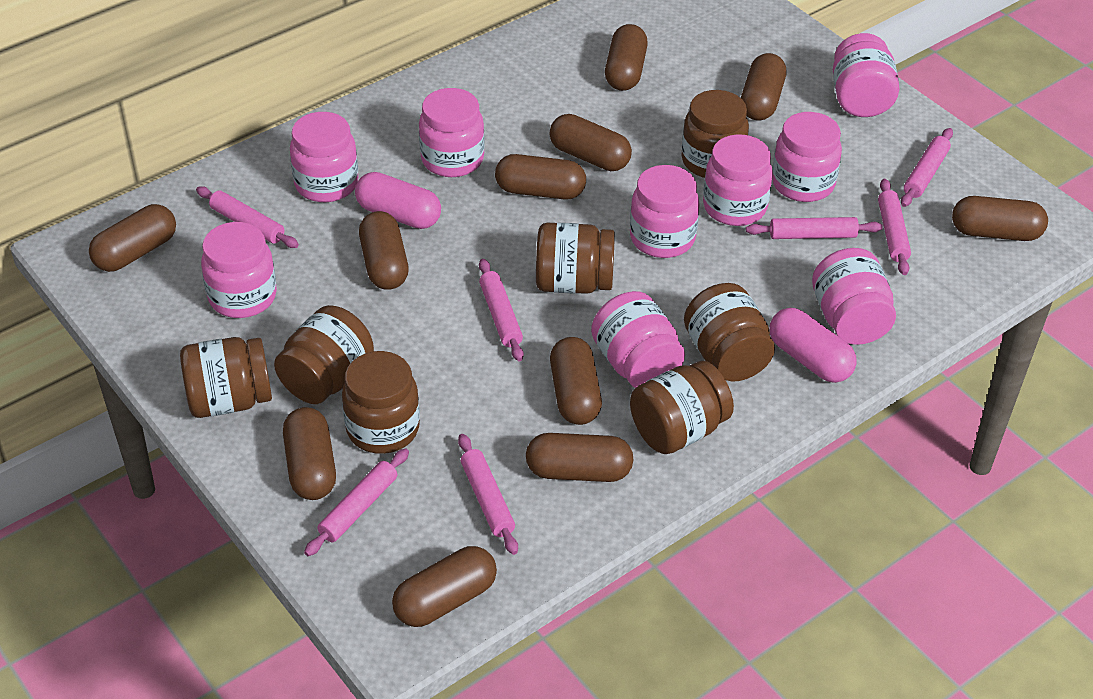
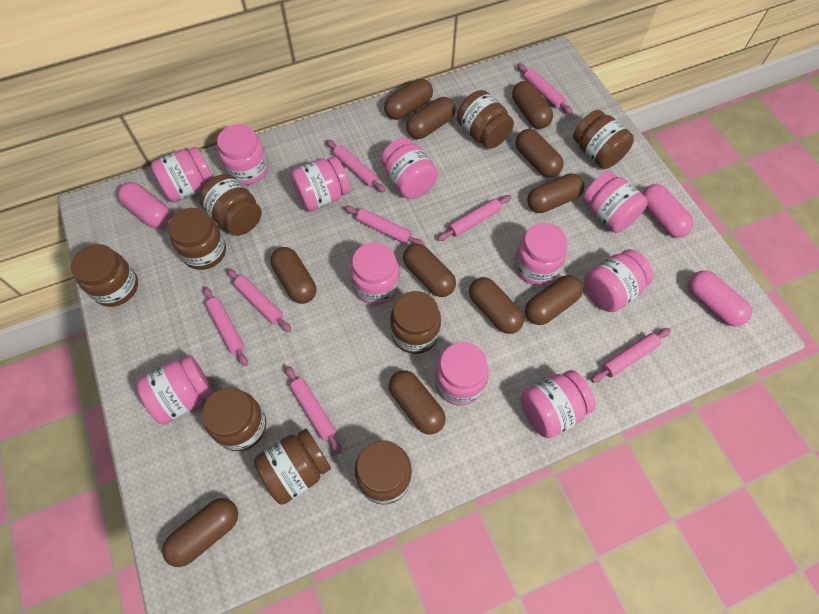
brown jar: 7 -> 9
pink capsule: 2 -> 3
pink jar: 9 -> 11
pink rolling pin: 7 -> 8

